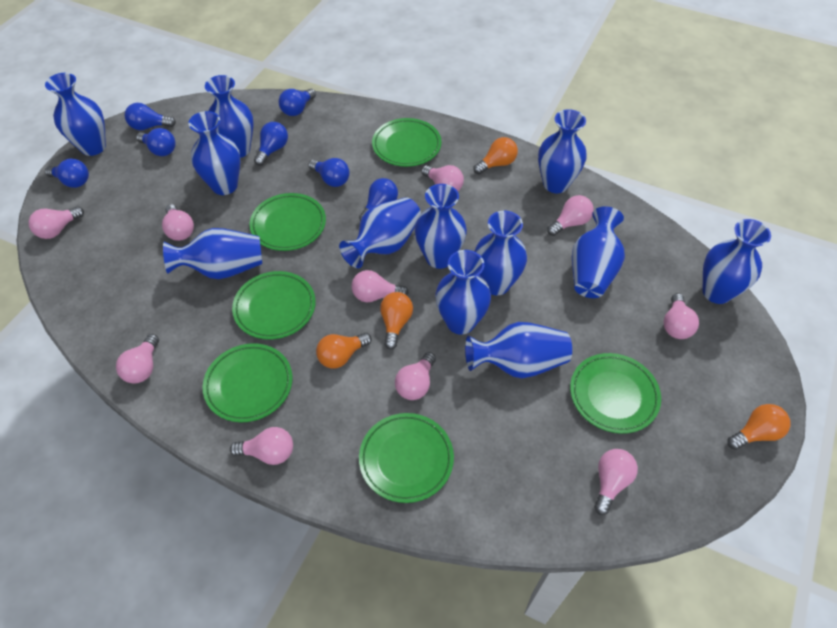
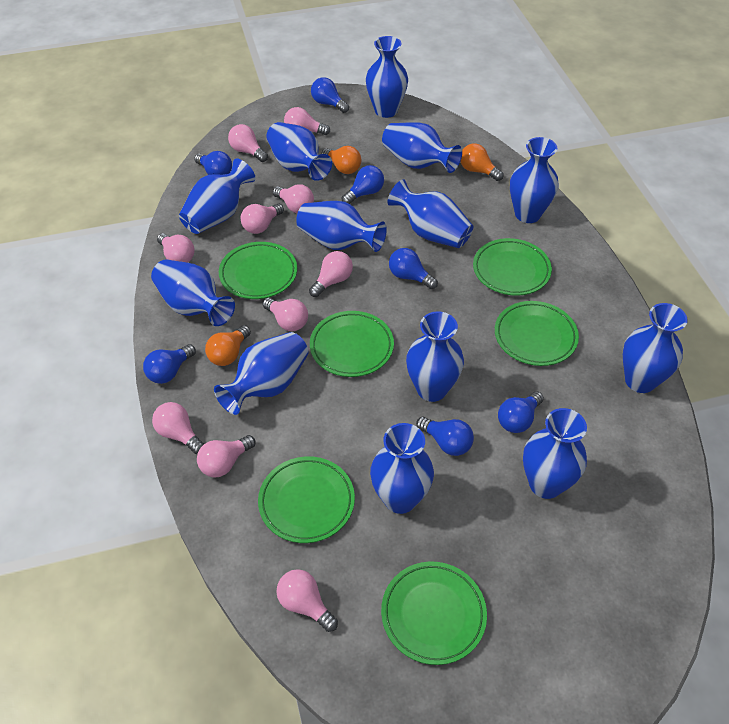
blue vase: 12 -> 13
orange light bulb: 4 -> 3

